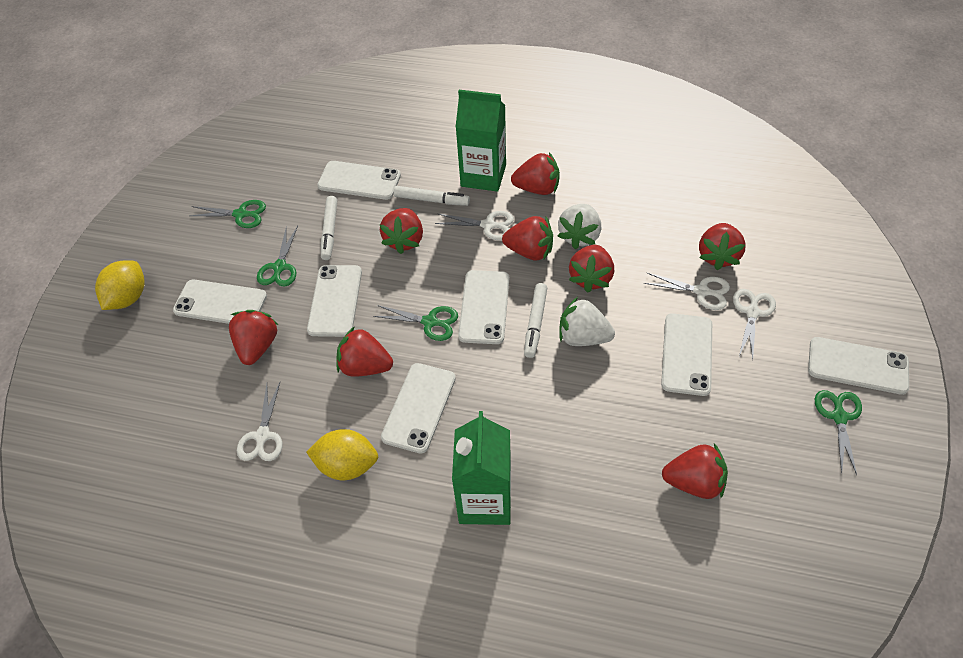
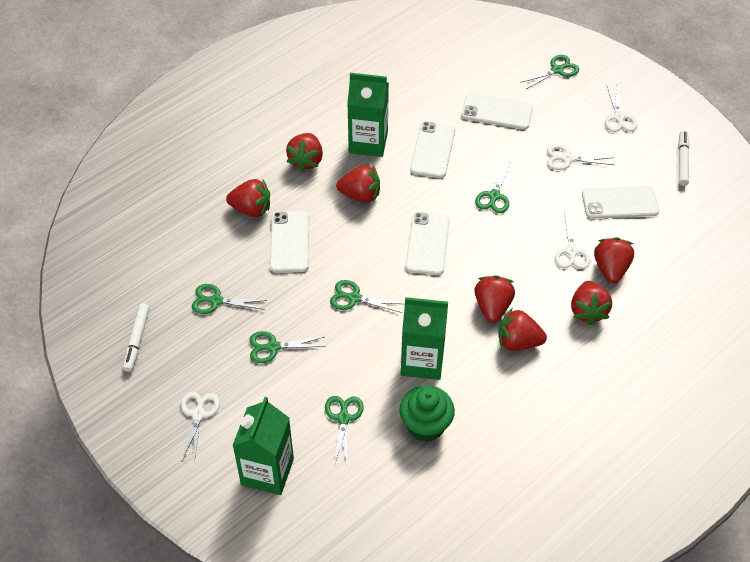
green carton: 2 -> 3
green cupcake: 0 -> 1
green scissors: 4 -> 6
red strawberry: 8 -> 7
white marker: 3 -> 2
white phone: 7 -> 5
white strawberry: 2 -> 0
yellow lemon: 2 -> 0

